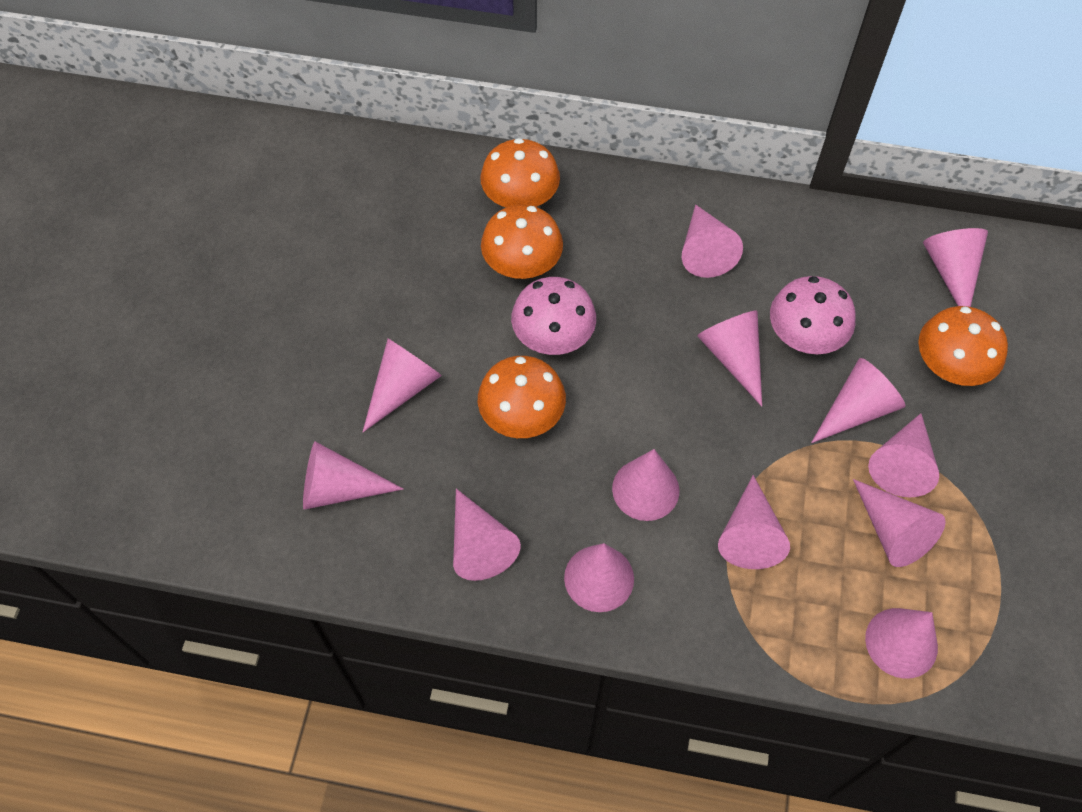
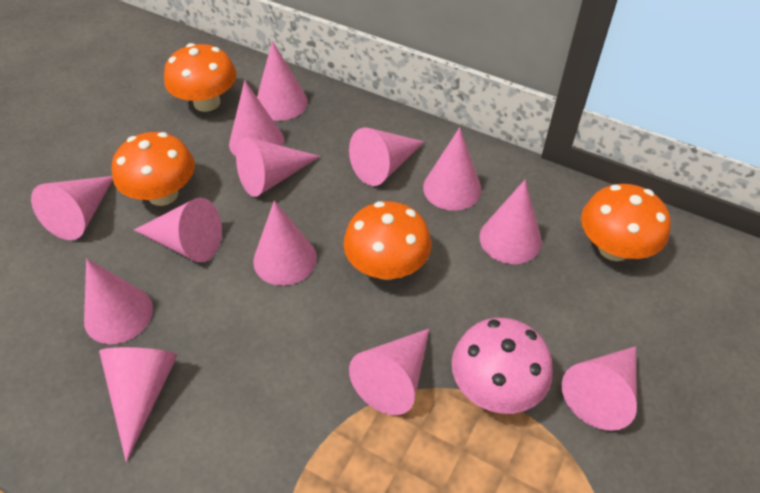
pink mushroom: 2 -> 1

